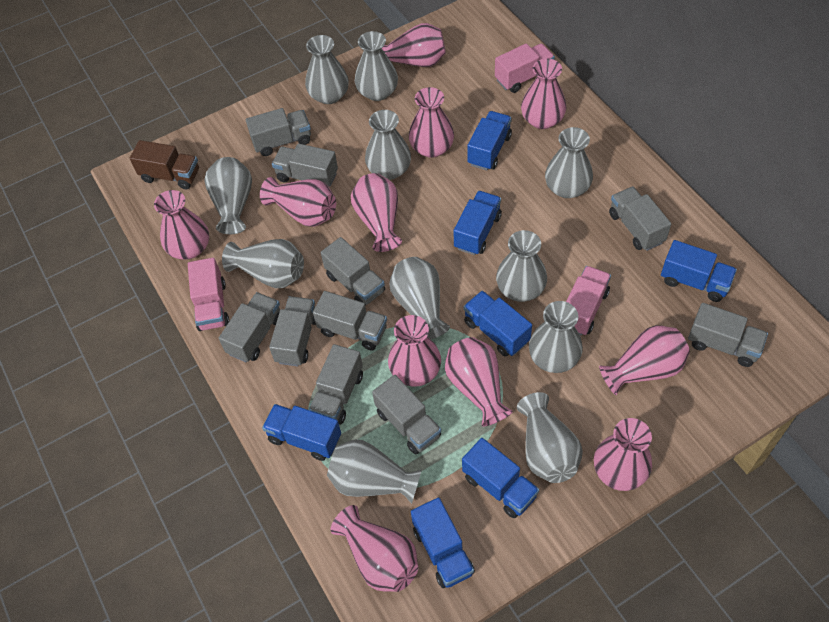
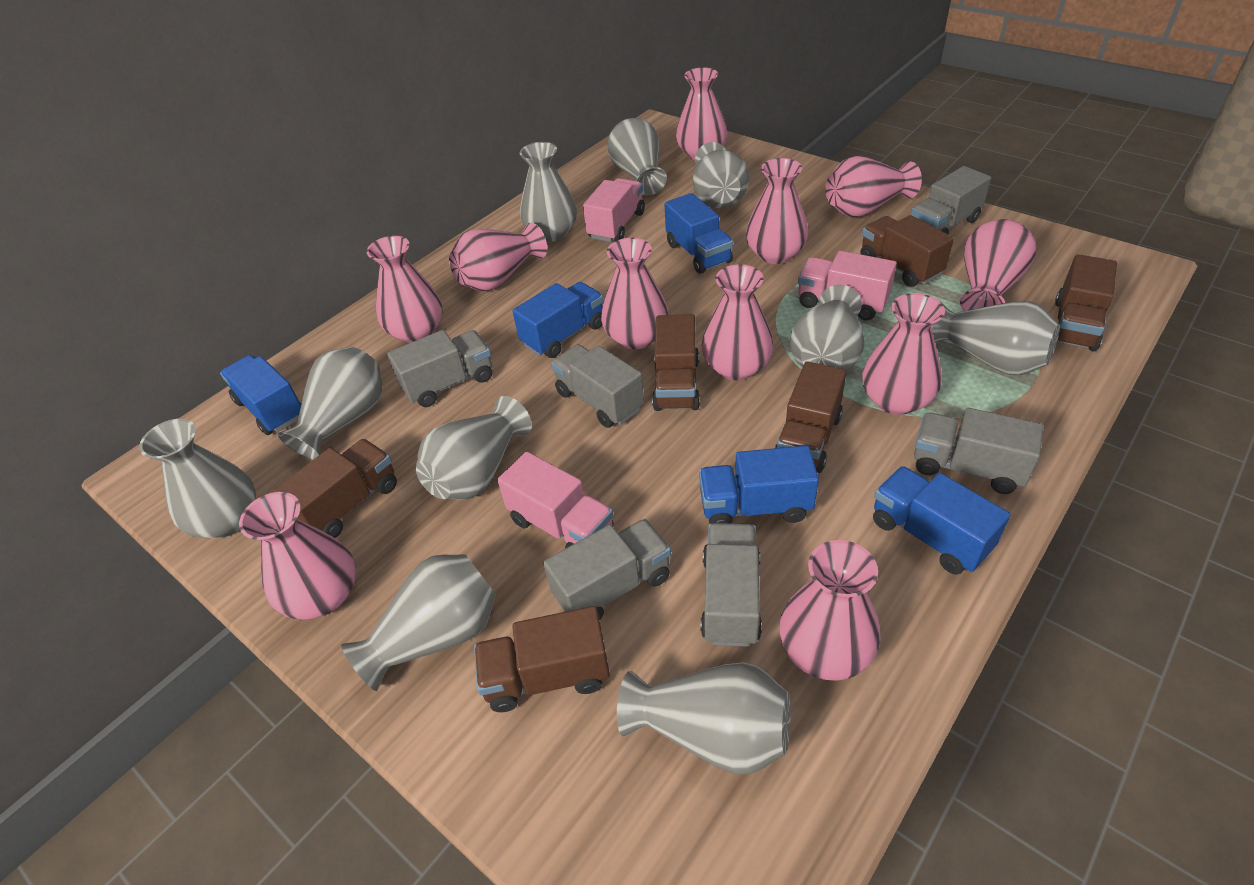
blue truck: 7 -> 5
brown truck: 1 -> 6
grey truck: 10 -> 6
grey vase: 11 -> 10

